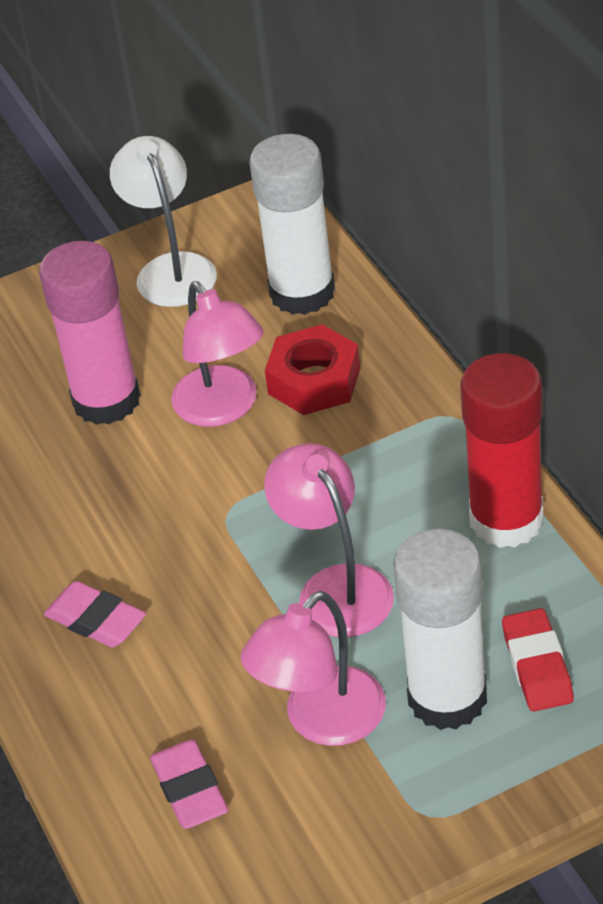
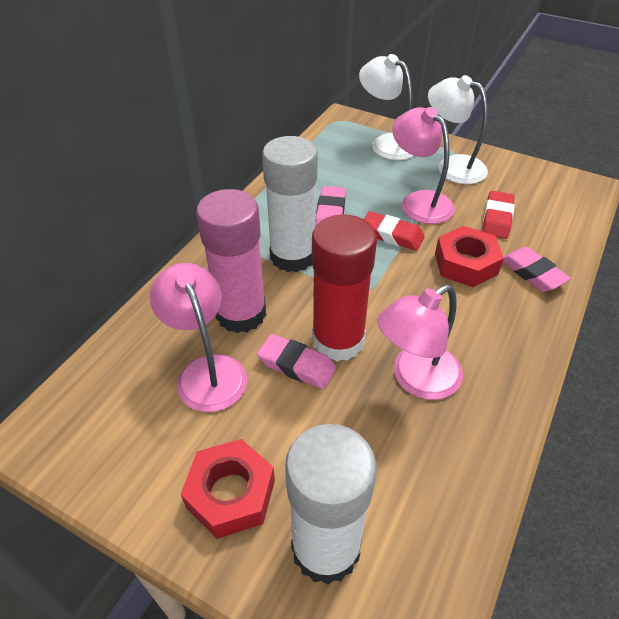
pink eraser: 2 -> 3
red eraser: 1 -> 2
red nut: 1 -> 2
white lamp: 1 -> 2

